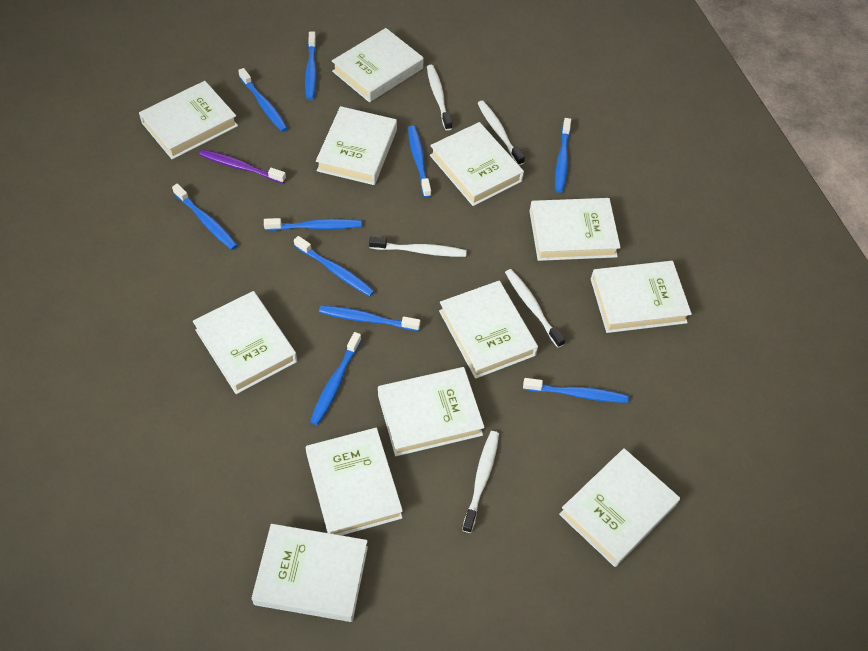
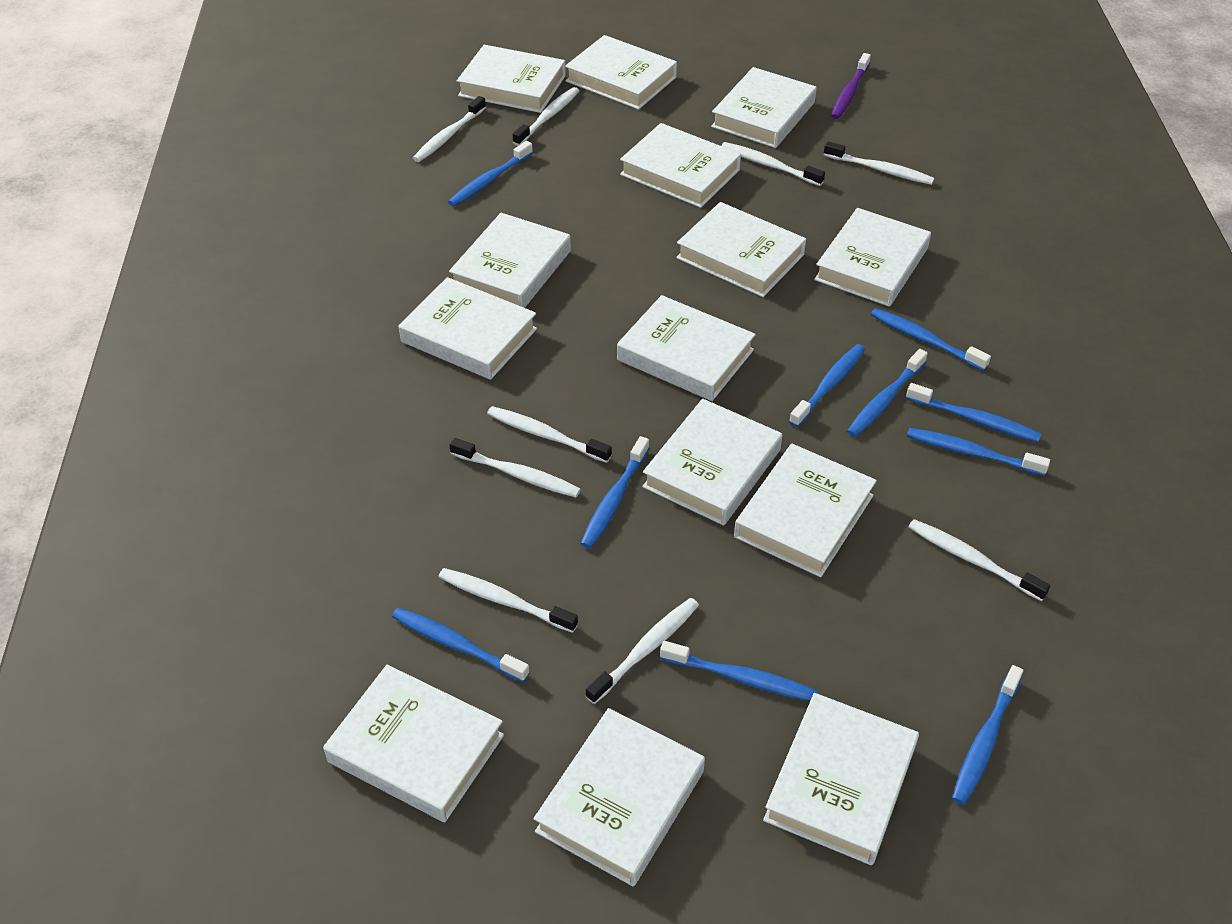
white book: 12 -> 14
white toothbrush: 5 -> 9

